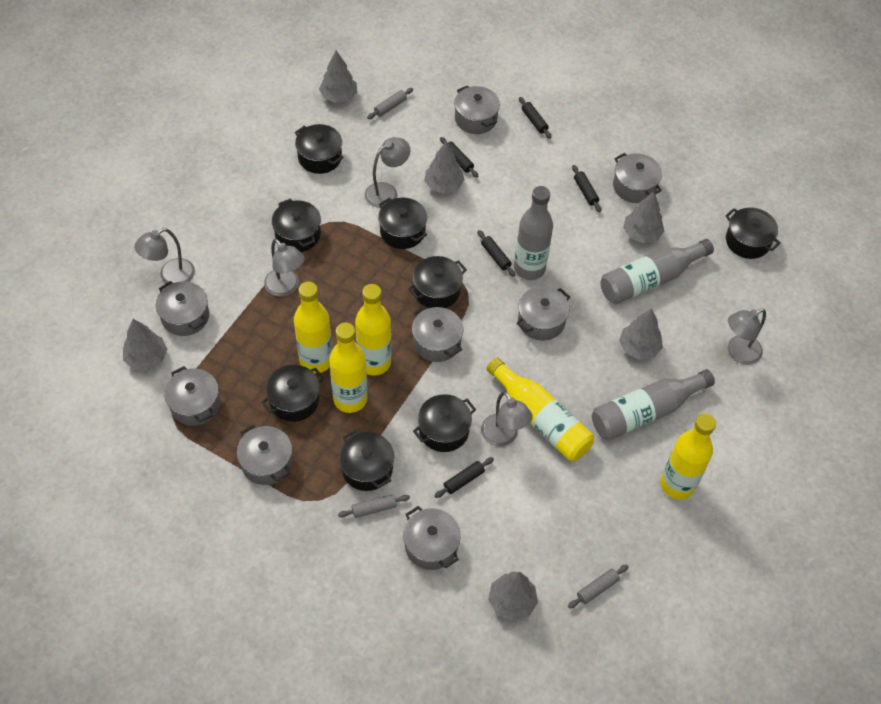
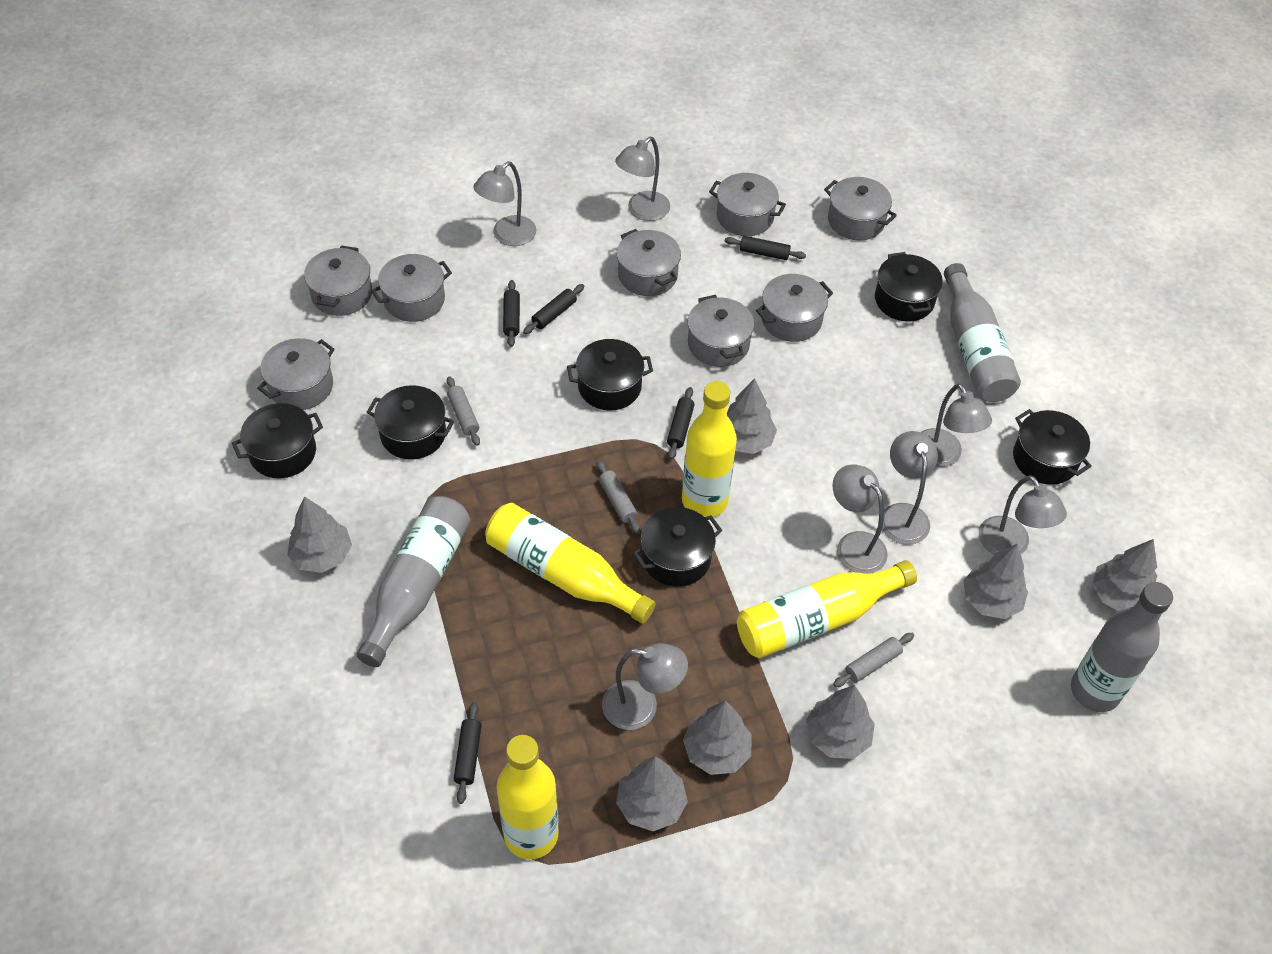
black pot: 8 -> 6
grey lamp: 5 -> 7
grey tree: 6 -> 7
yellow bottle: 5 -> 4

